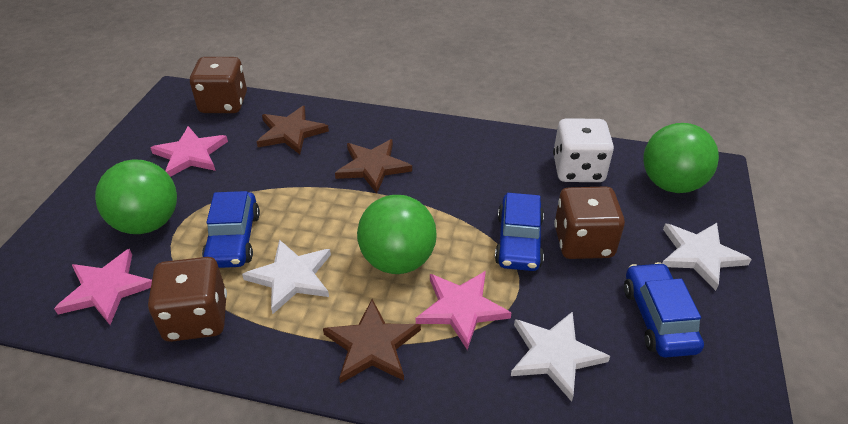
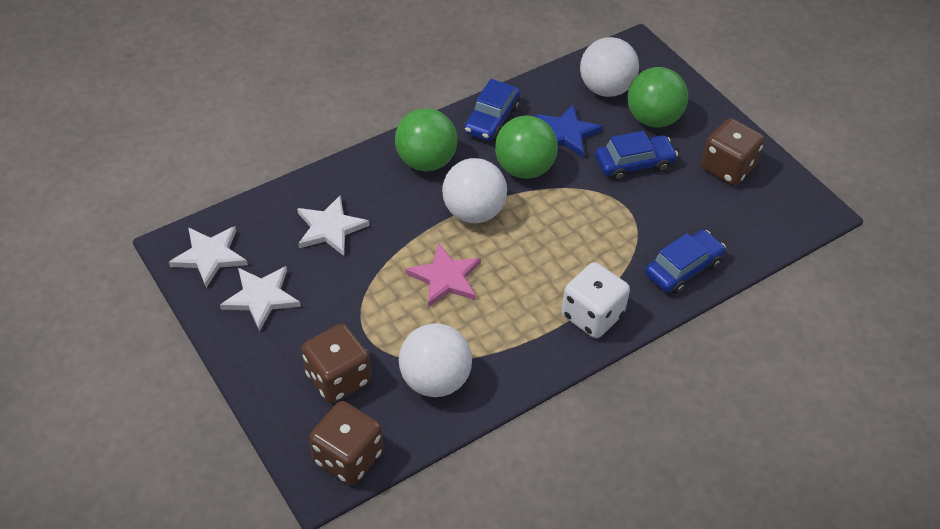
blue star: 0 -> 1
brown star: 3 -> 0
pink star: 3 -> 1
white ball: 0 -> 3

